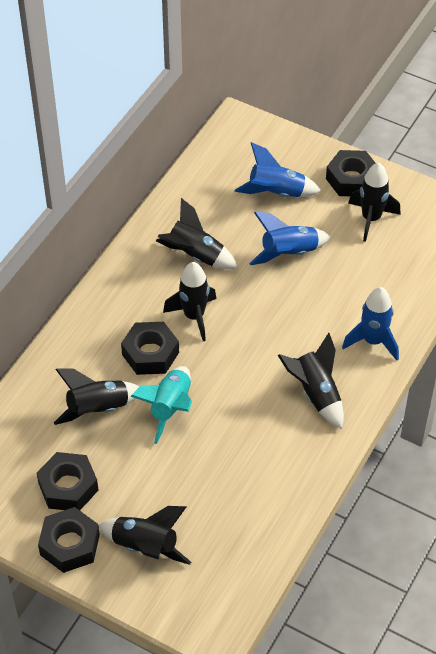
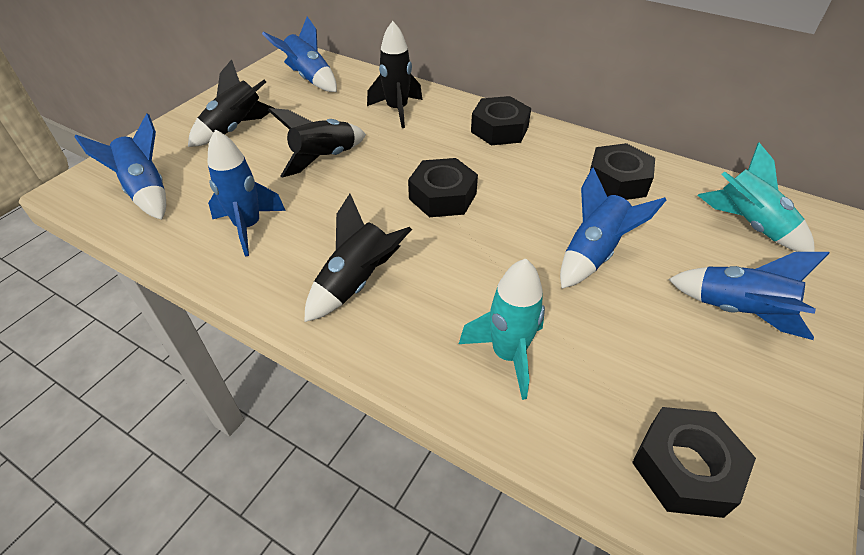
black rocket: 6 -> 4
blue rocket: 3 -> 5
turquoise rocket: 1 -> 2

